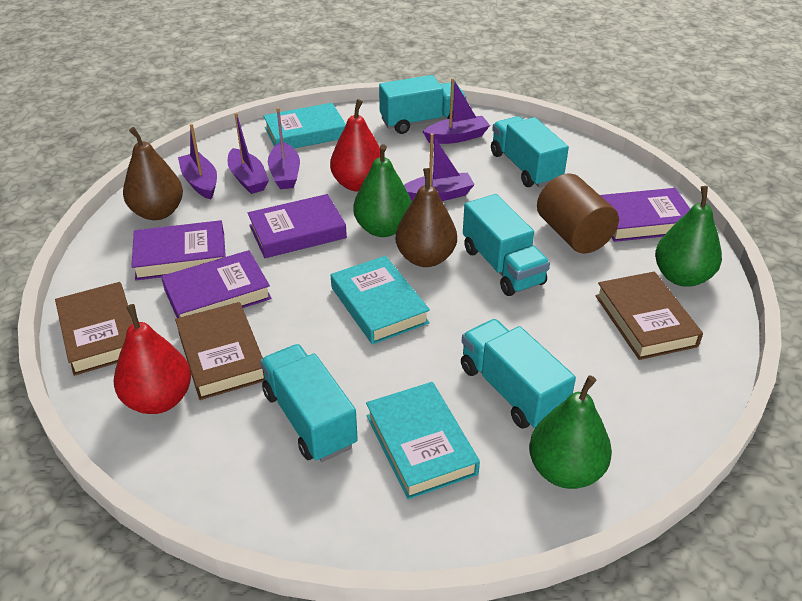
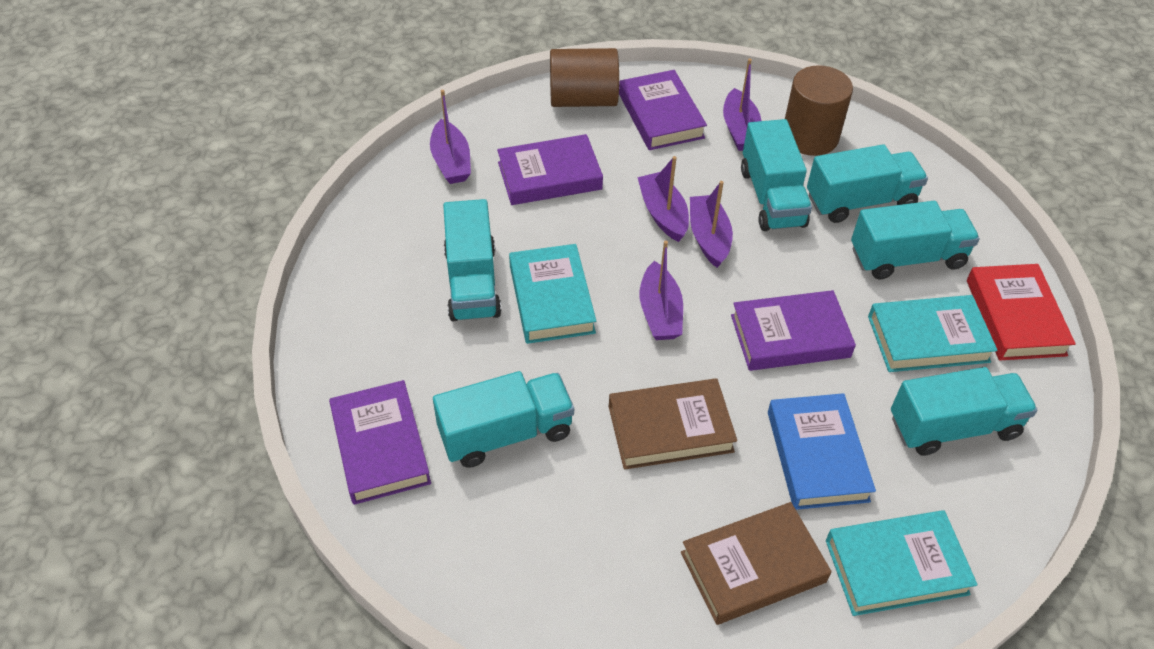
blue book: 0 -> 1
brown book: 3 -> 2
brown cylinder: 1 -> 2
brown pear: 2 -> 0
green pear: 3 -> 0
red book: 0 -> 1
red pear: 2 -> 0
turquoise truck: 5 -> 6

